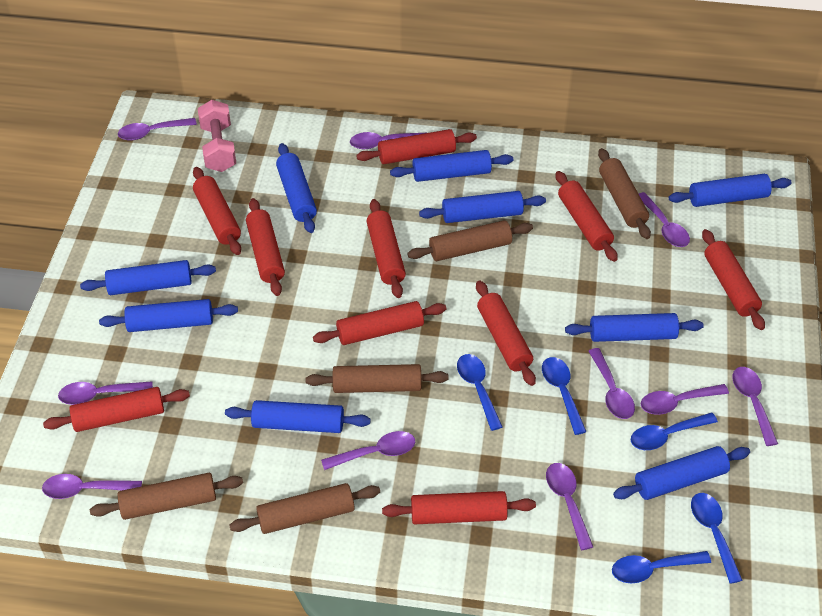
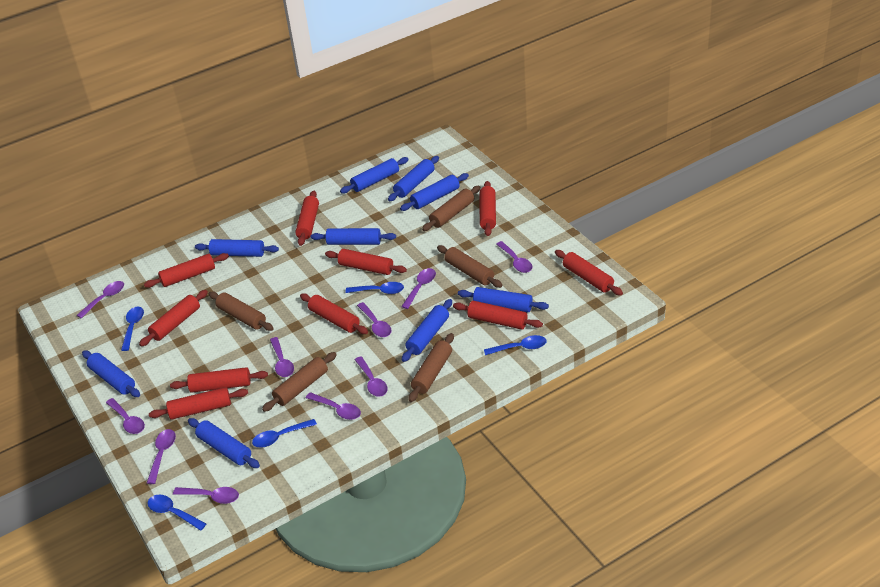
pink dumbbell: 1 -> 0

